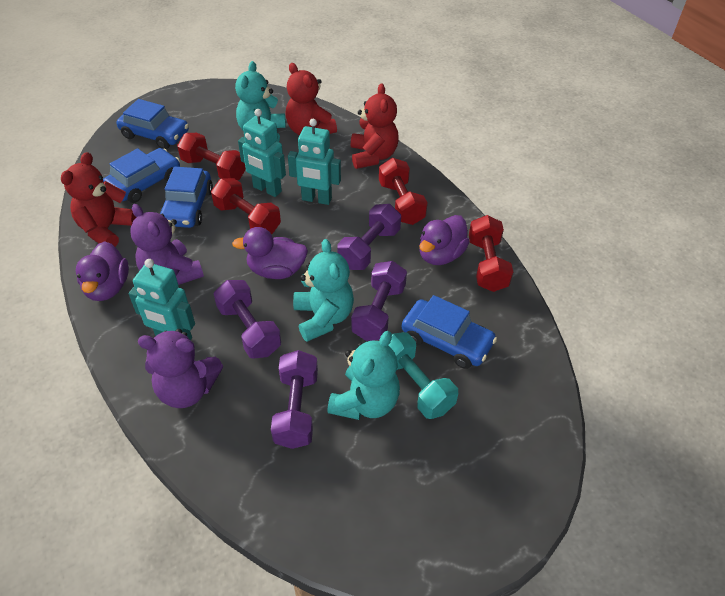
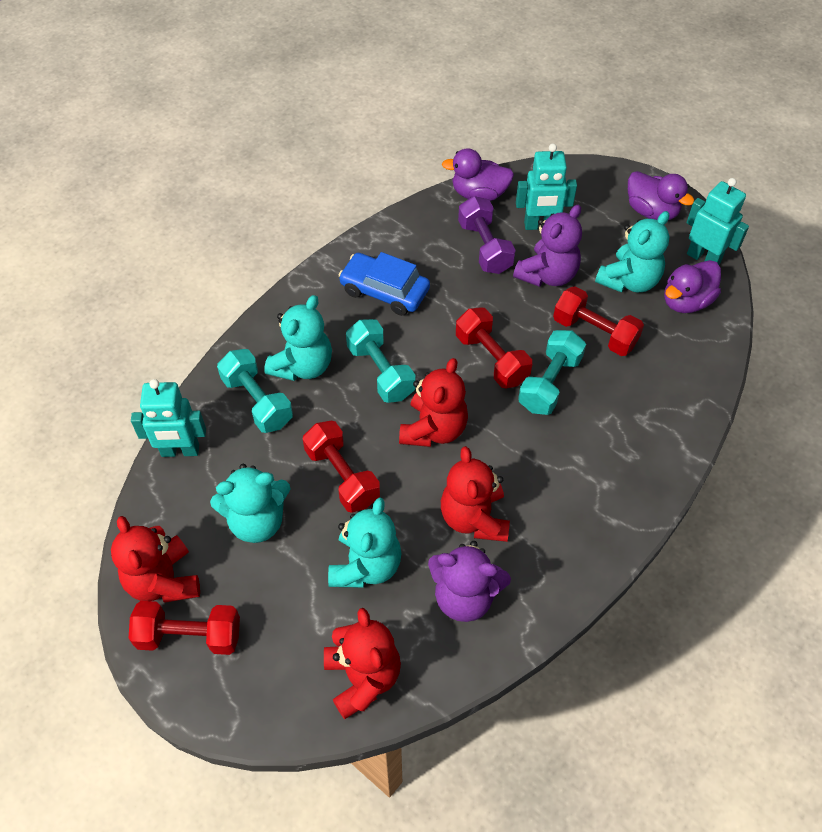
blue car: 4 -> 1
purple dumbbell: 4 -> 1
red teddy bear: 3 -> 4
turquoise dumbbell: 1 -> 3
turquoise teddy bear: 3 -> 4

